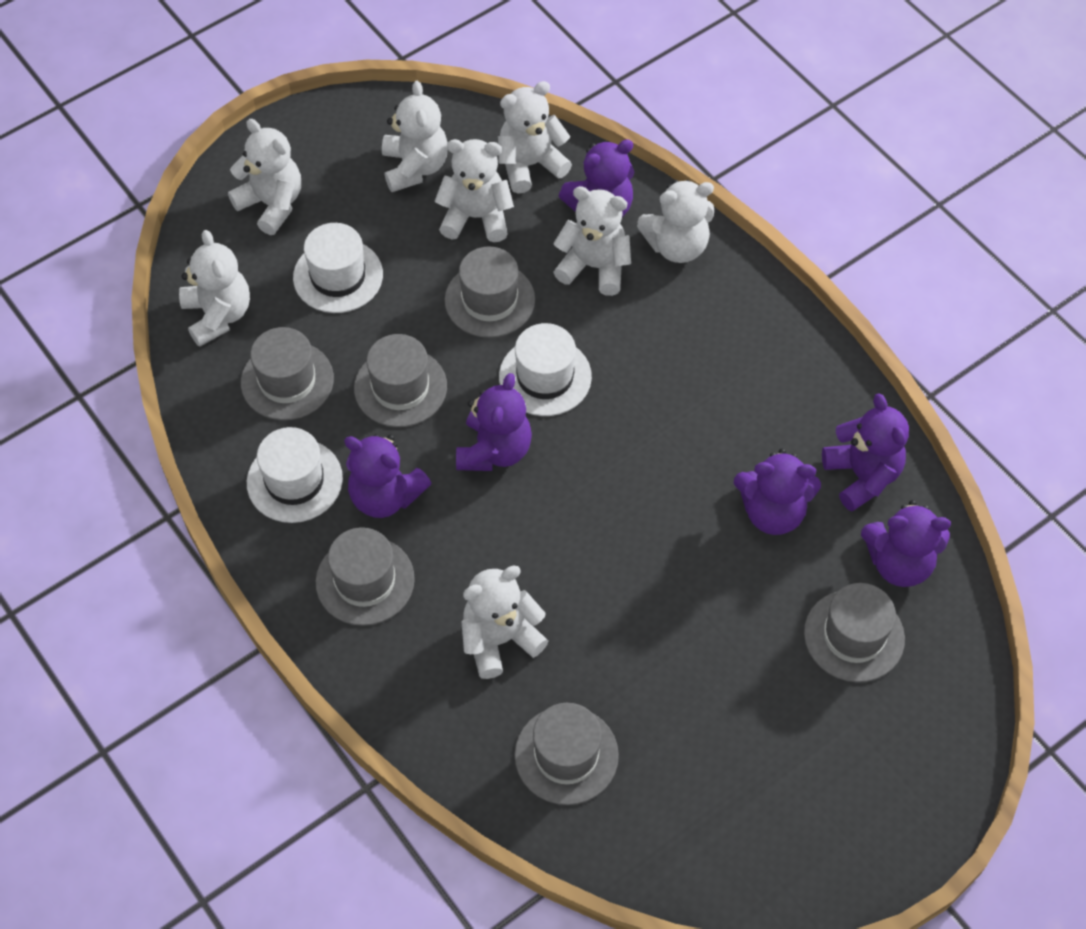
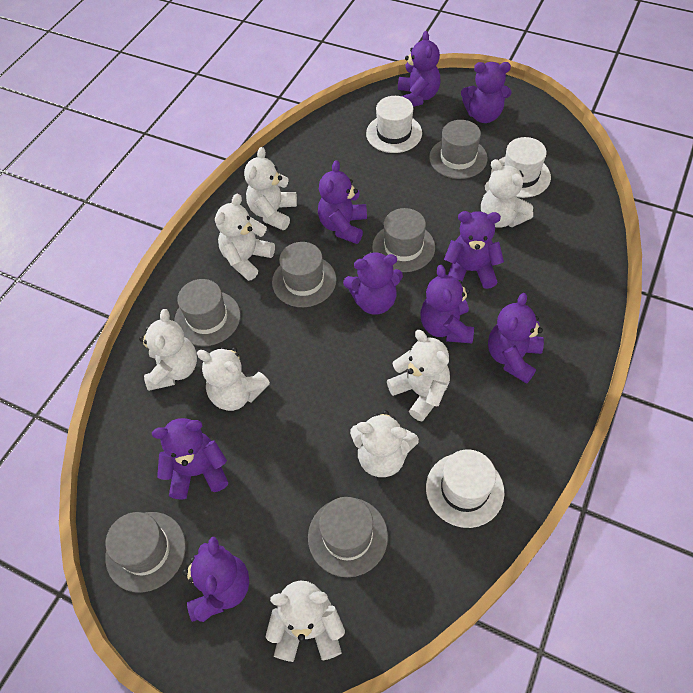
purple teddy bear: 6 -> 9

